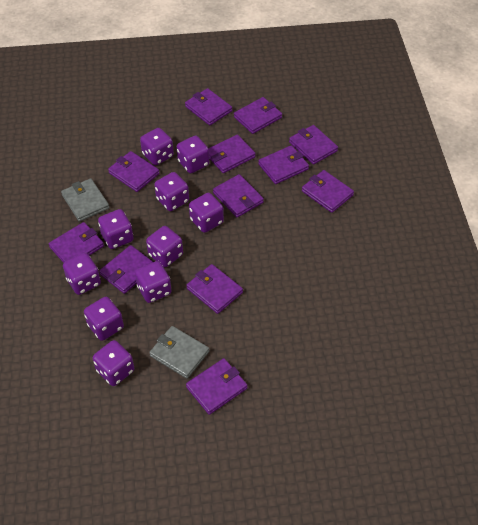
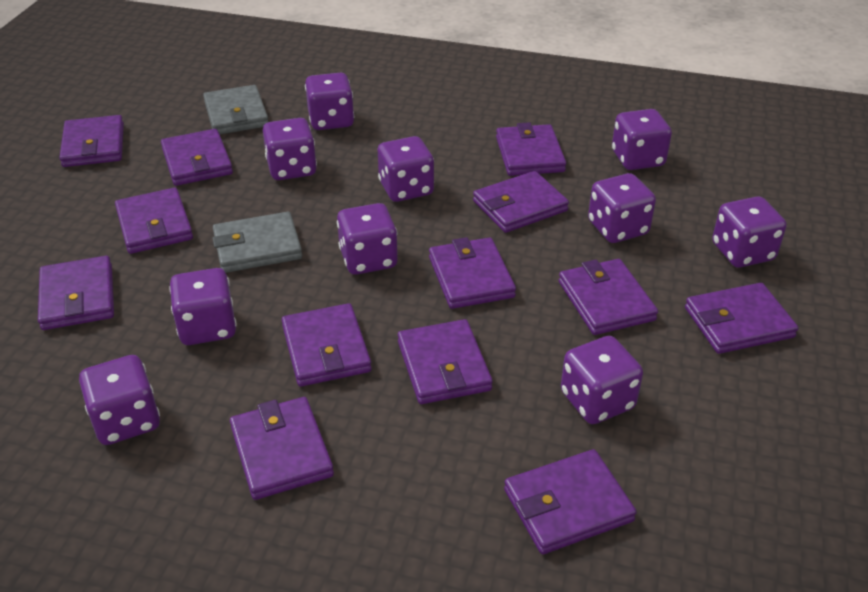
purple wallet: 12 -> 13

